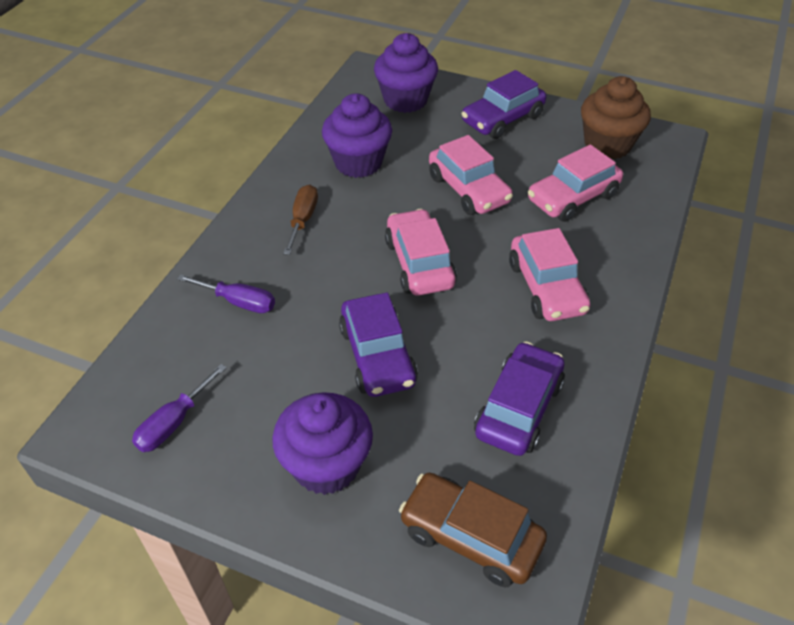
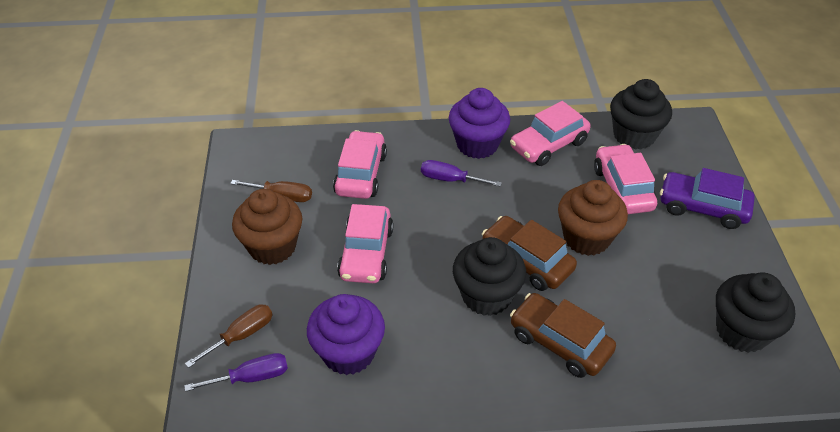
black cupcake: 0 -> 3
brown car: 1 -> 2
brown cupcake: 1 -> 2
brown screwdriver: 1 -> 2
purple car: 3 -> 1
purple cupcake: 3 -> 2

